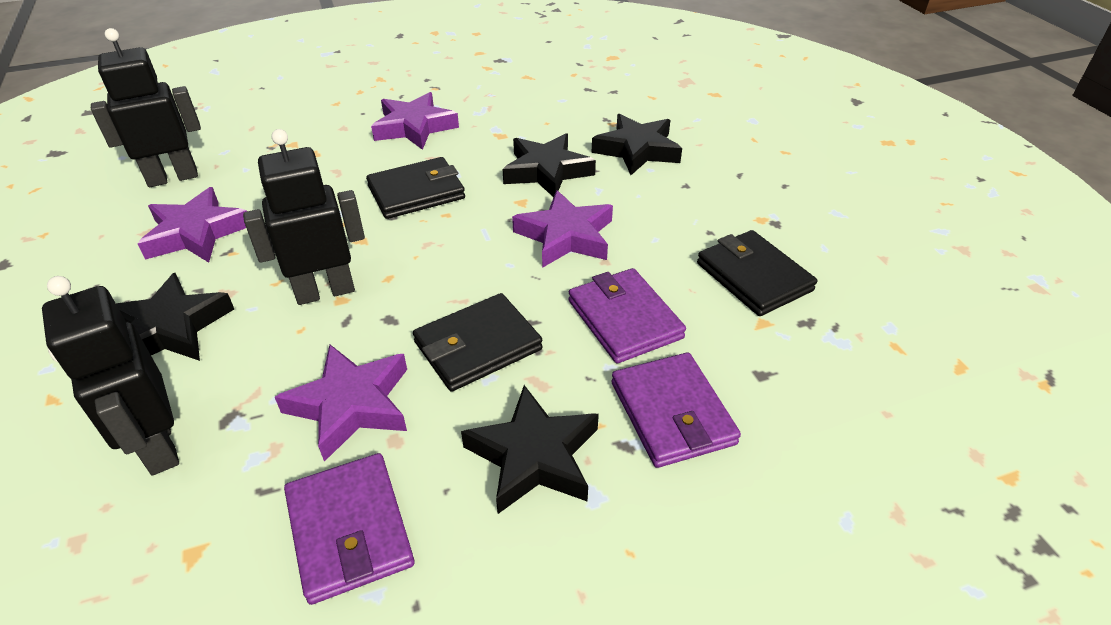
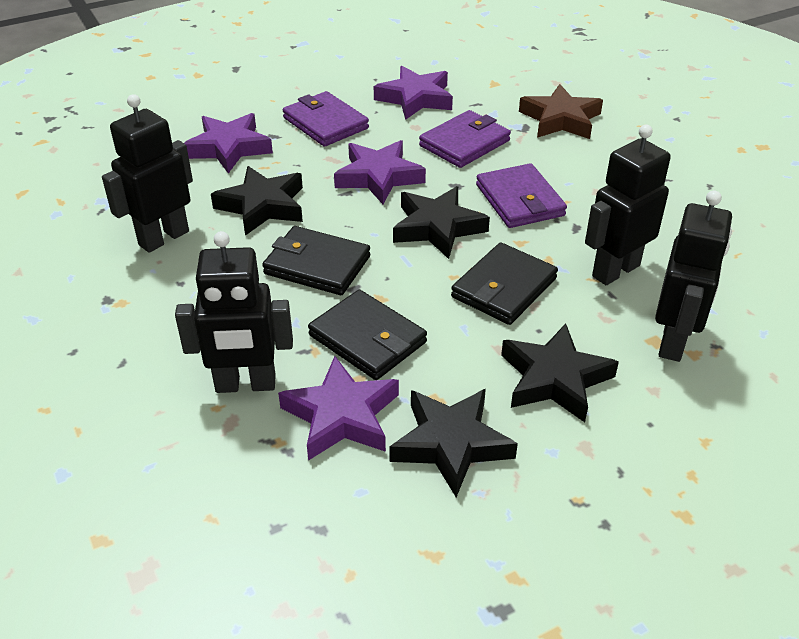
black robot: 3 -> 4
brown star: 0 -> 1

